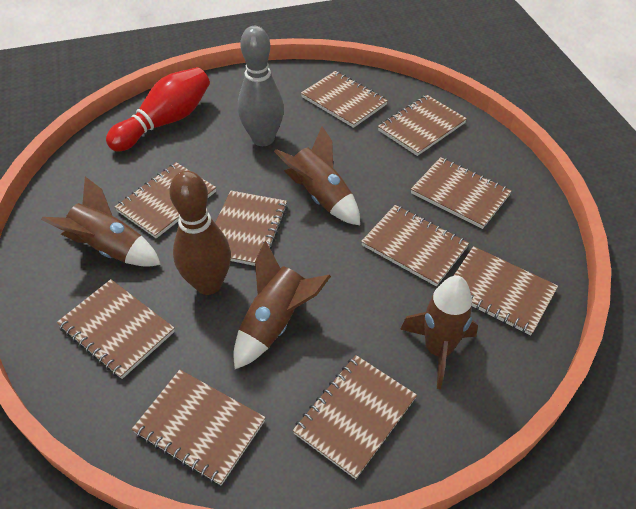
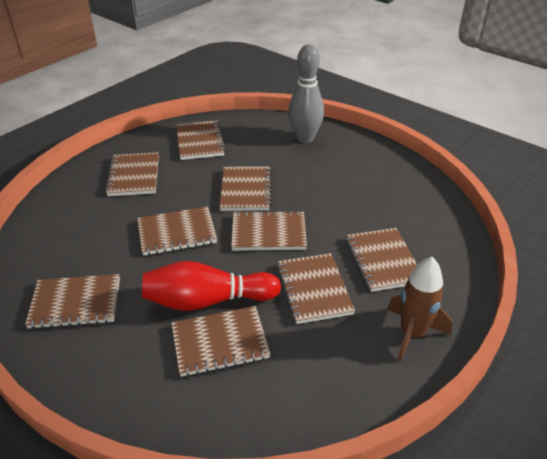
brown bowling pin: 1 -> 0
brown notebook: 10 -> 9
brown rocket: 4 -> 1

